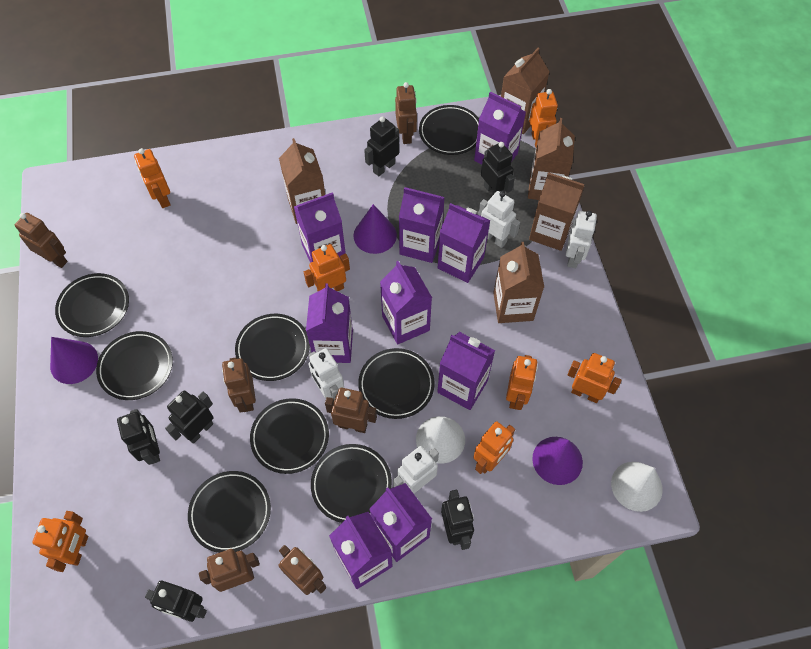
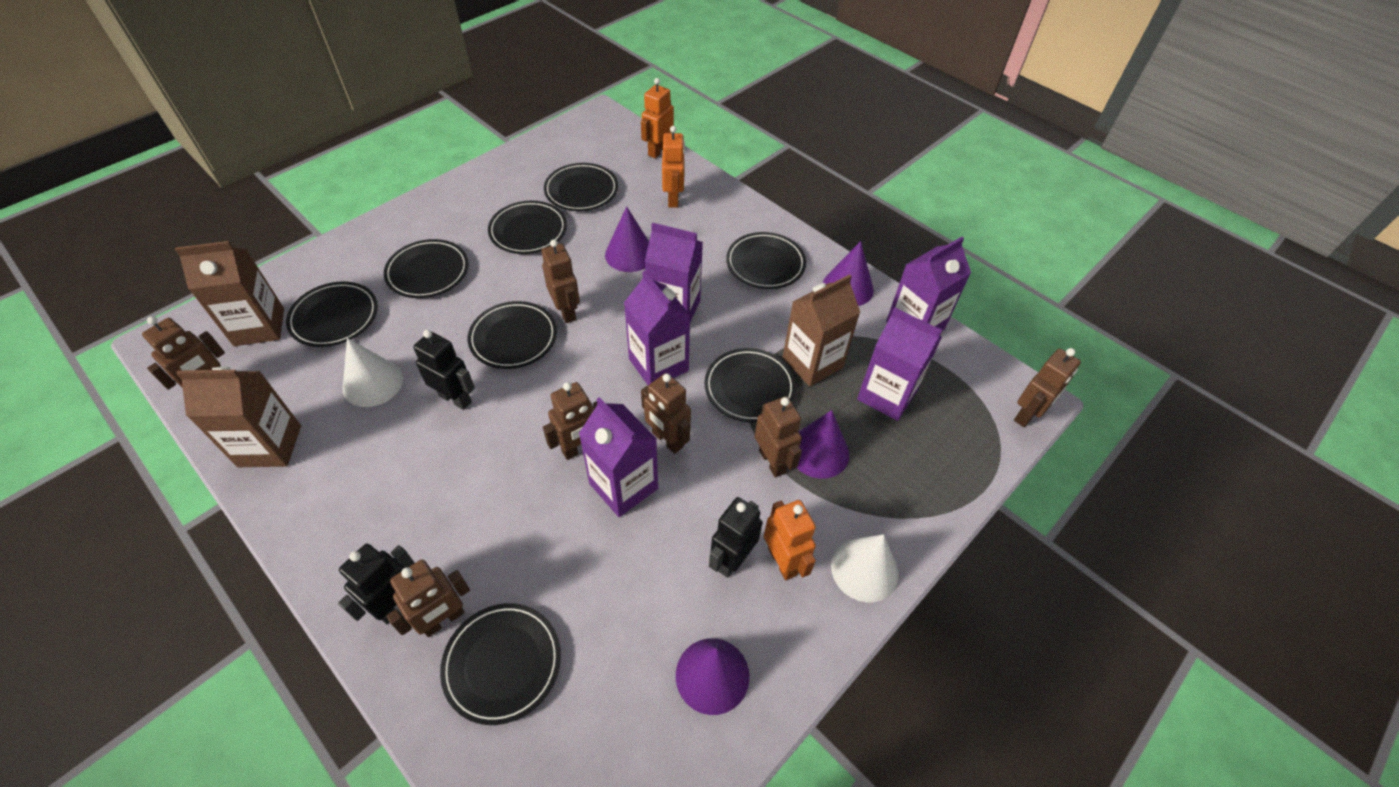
black robot: 6 -> 3
brown carton: 5 -> 3
brown robot: 6 -> 7
orange robot: 7 -> 3
purple carton: 9 -> 5
purple cone: 3 -> 4
white robot: 4 -> 0

